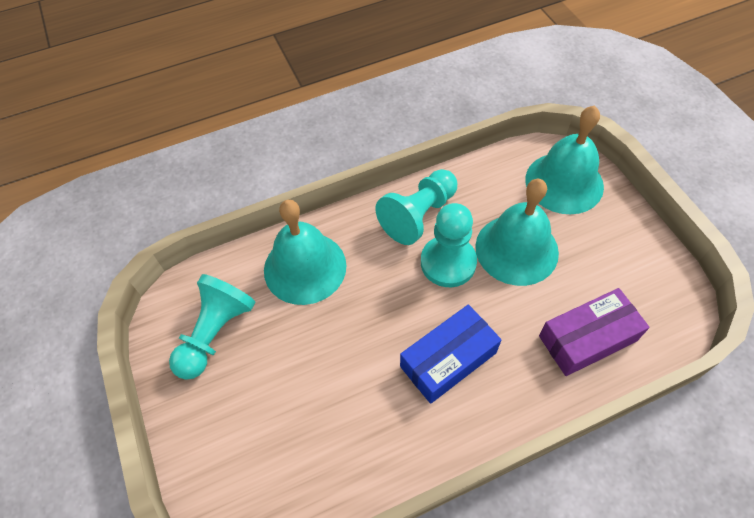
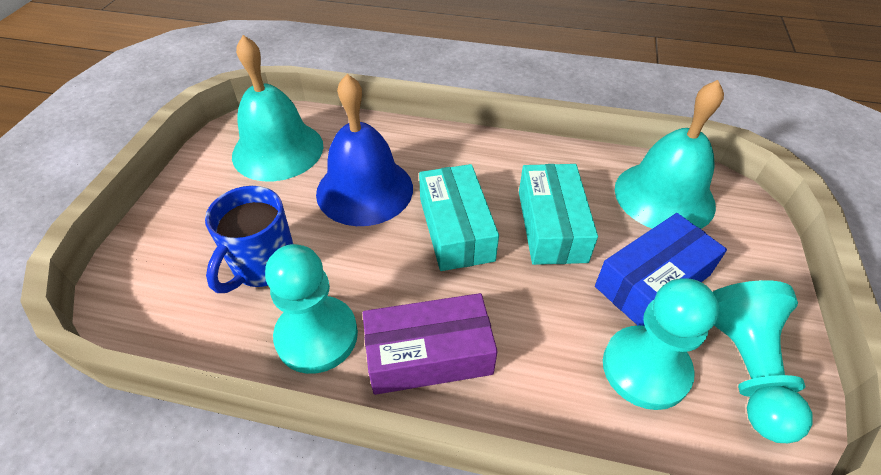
blue bell: 0 -> 1
blue mug: 0 -> 1
turquoise bell: 3 -> 2
turquoise box: 0 -> 2

